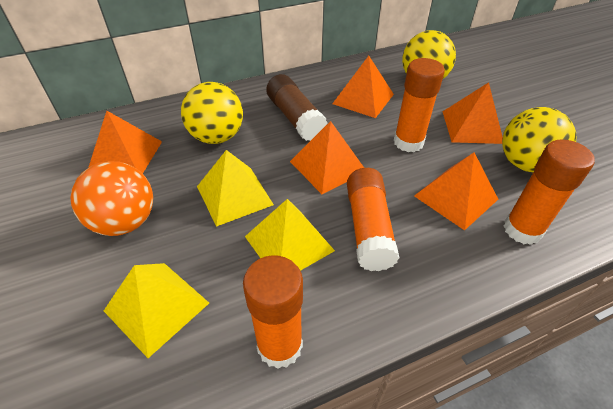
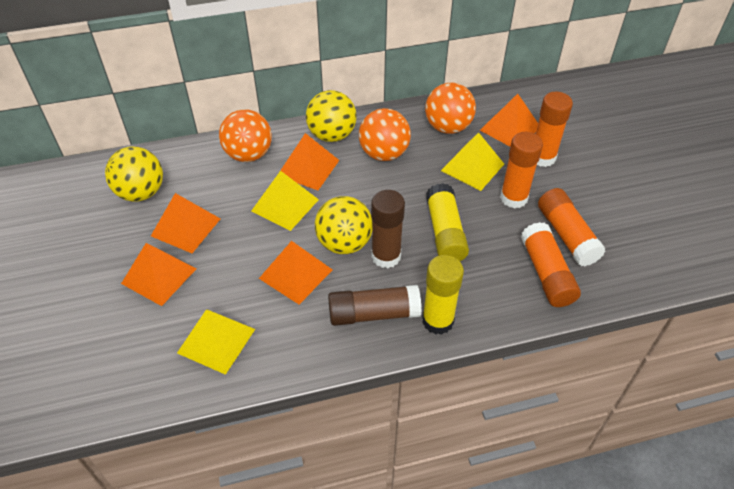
brown glue stick: 1 -> 2
orange ball: 1 -> 3
yellow glue stick: 0 -> 2

